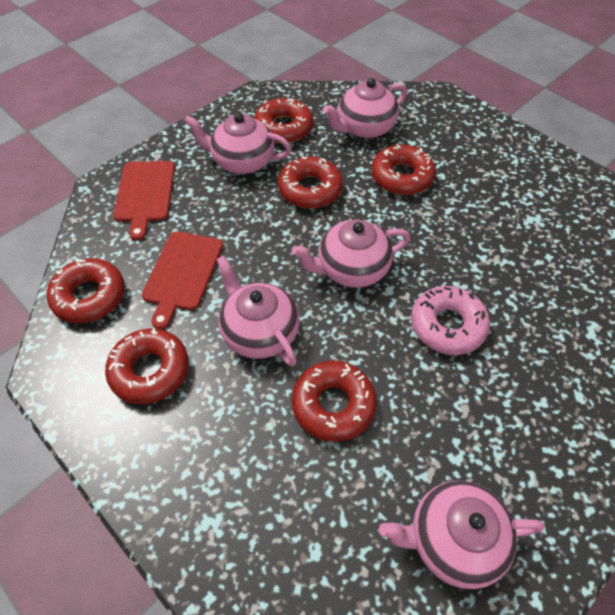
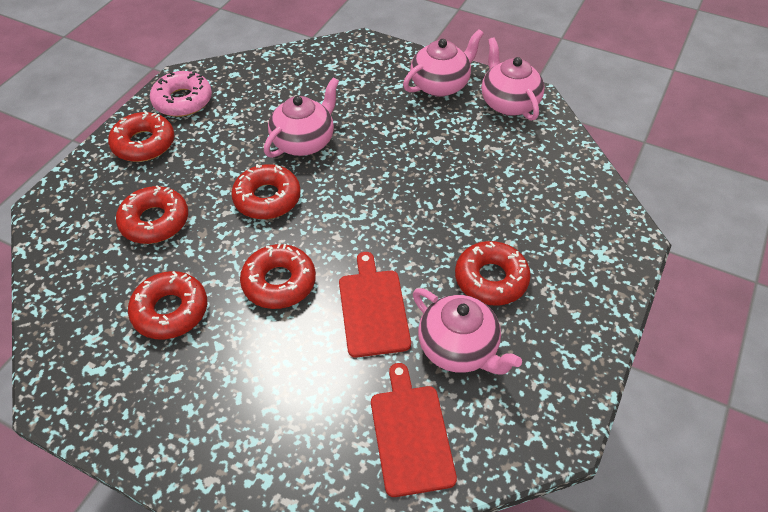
pink teapot: 5 -> 4

